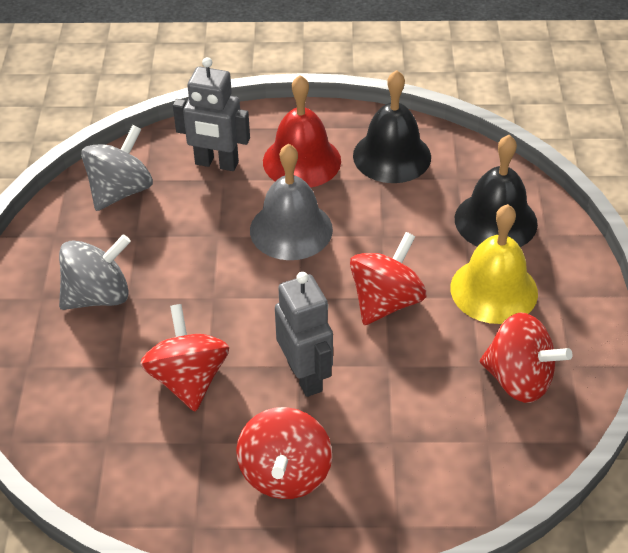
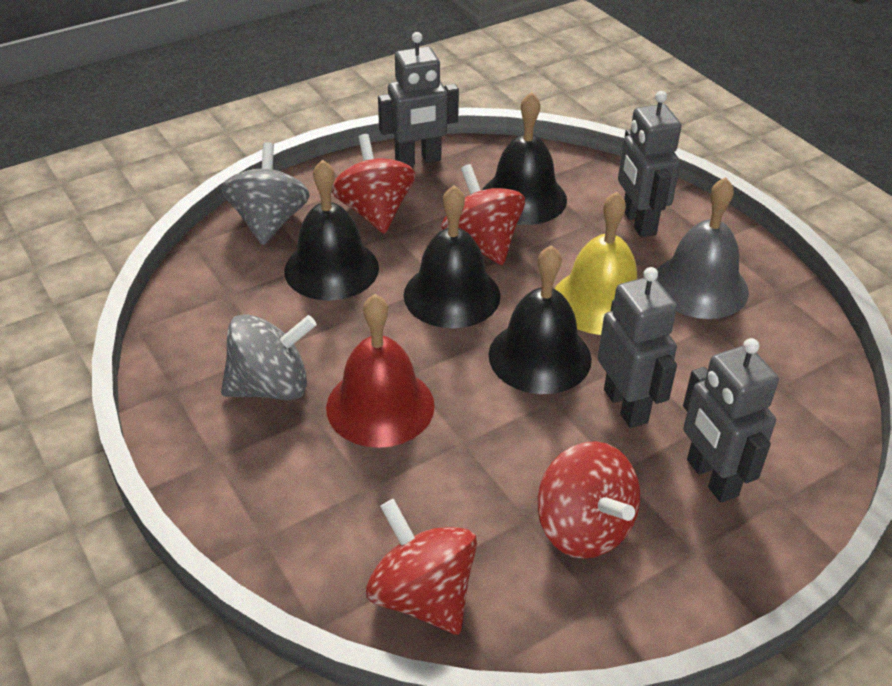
black bell: 2 -> 4
grey robot: 2 -> 4

